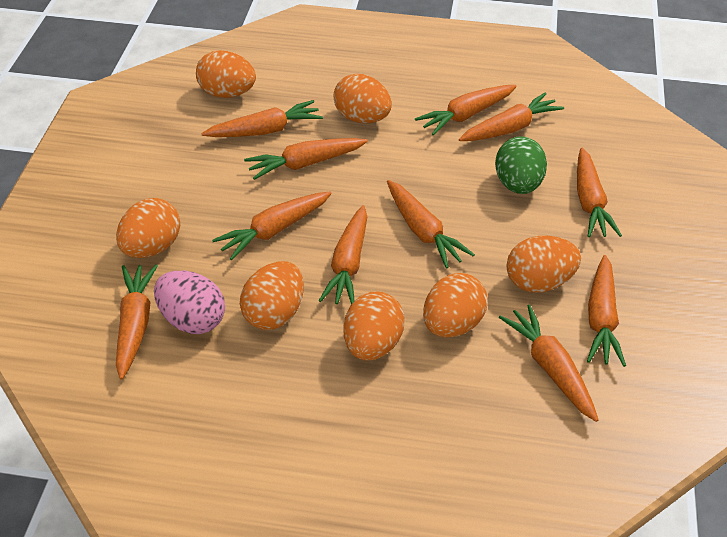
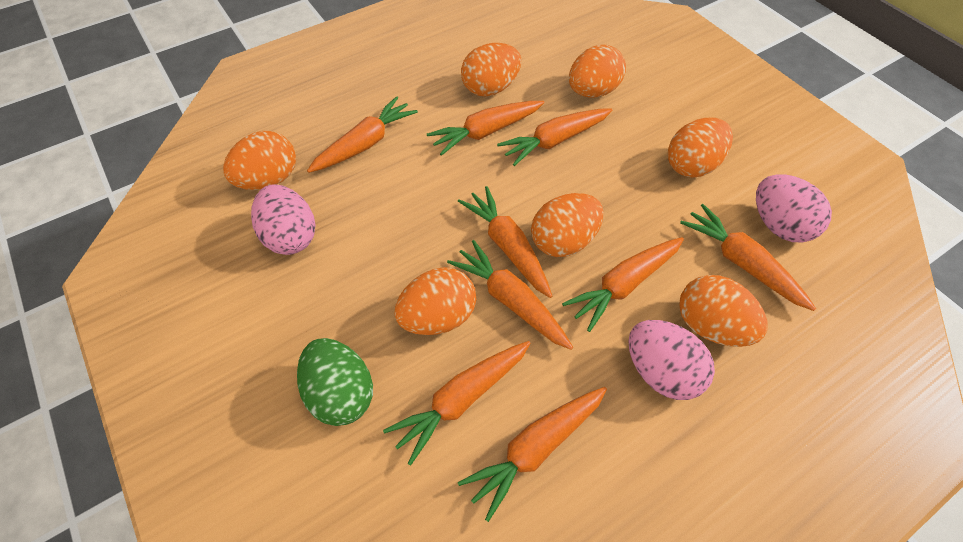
orange carrot: 11 -> 9
pink egg: 1 -> 3

